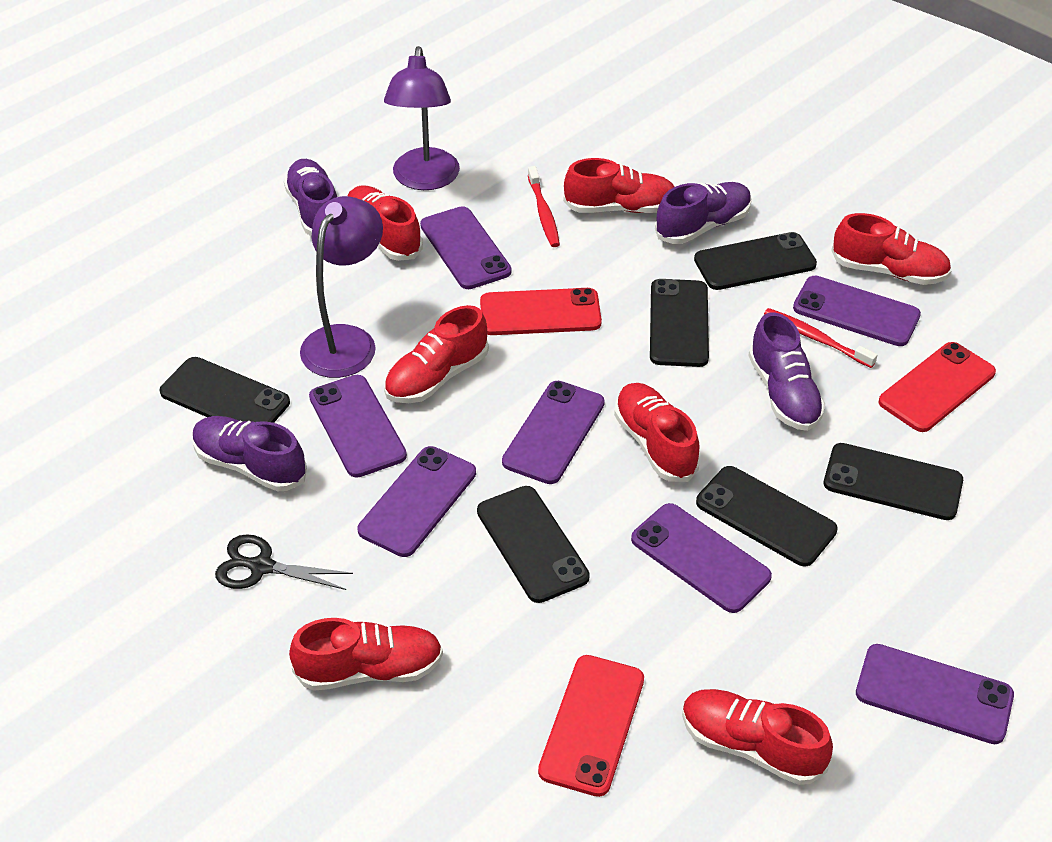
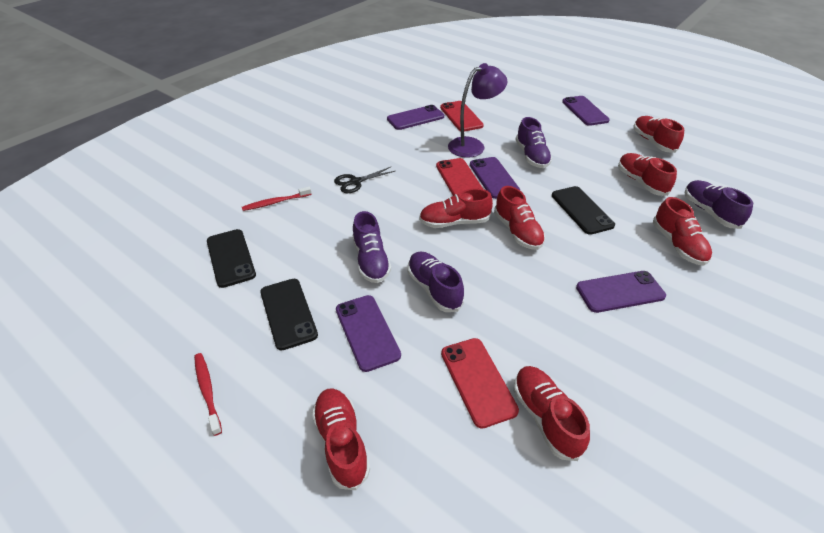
black phone: 6 -> 3
purple lamp: 2 -> 1
purple phone: 7 -> 5

